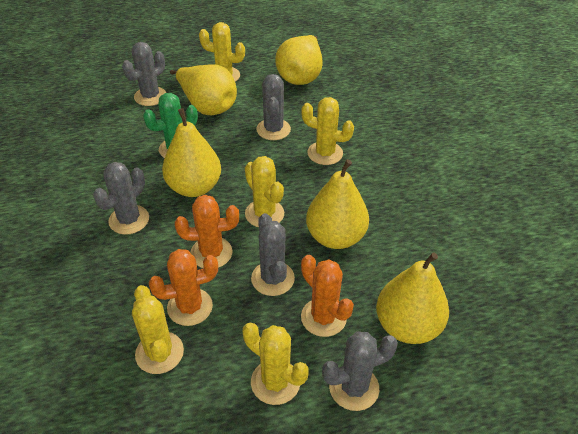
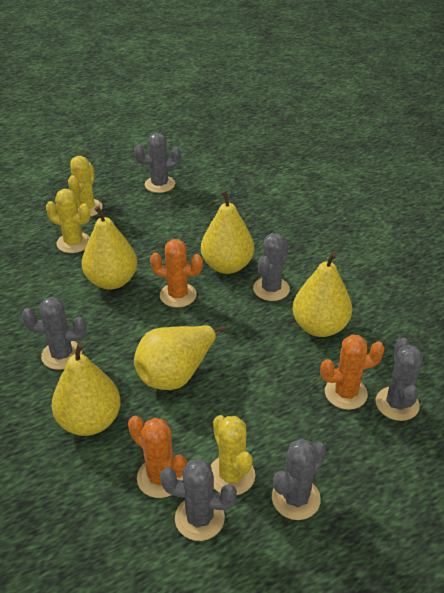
green cactus: 1 -> 0
grey cactus: 5 -> 6
yellow cactus: 5 -> 3

